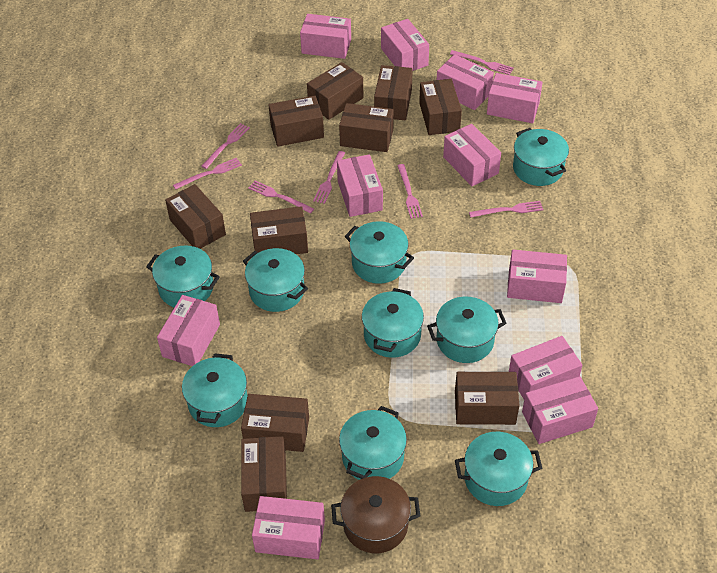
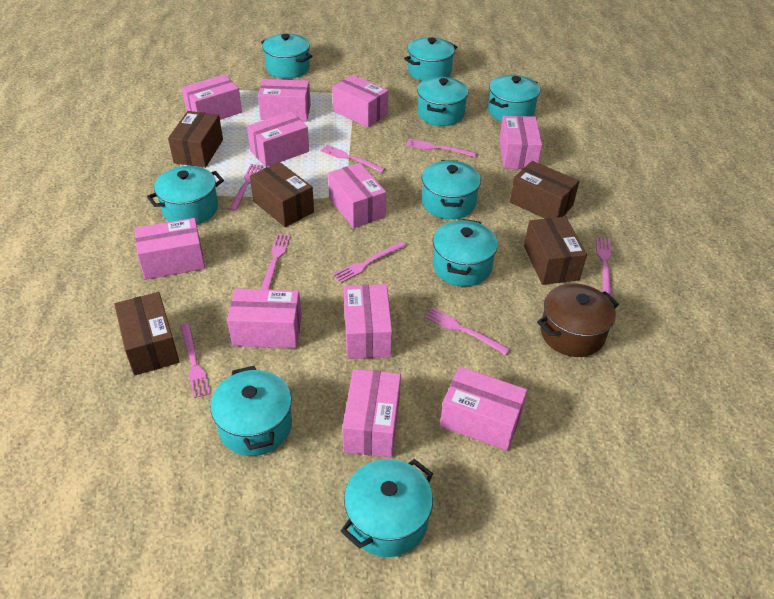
brown box: 10 -> 5
pink fork: 7 -> 8

